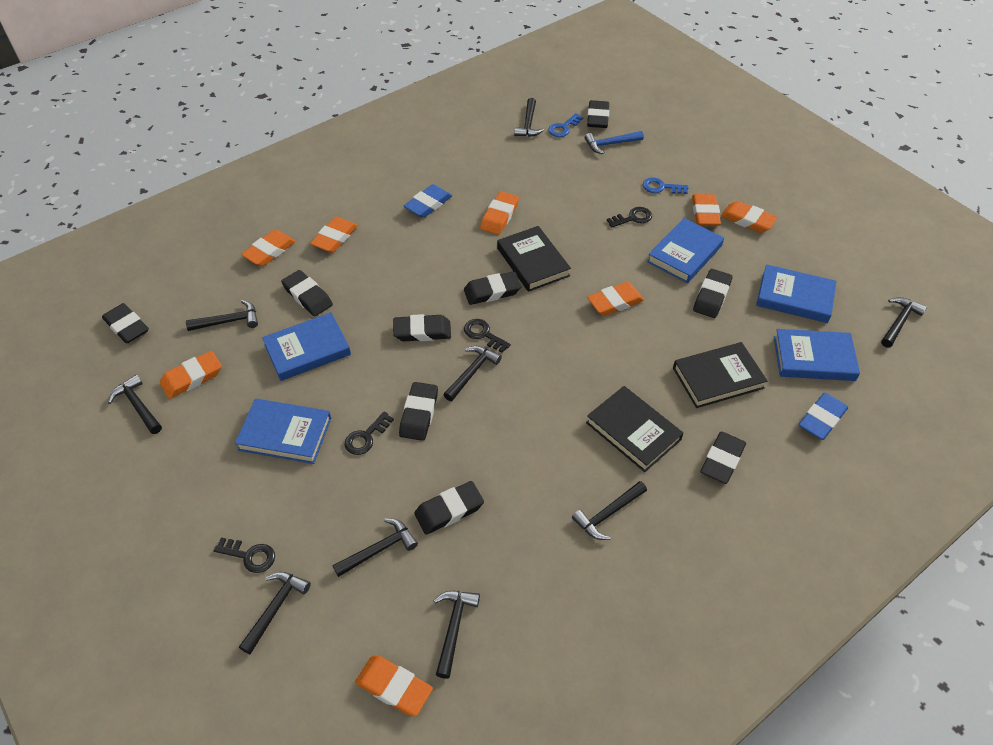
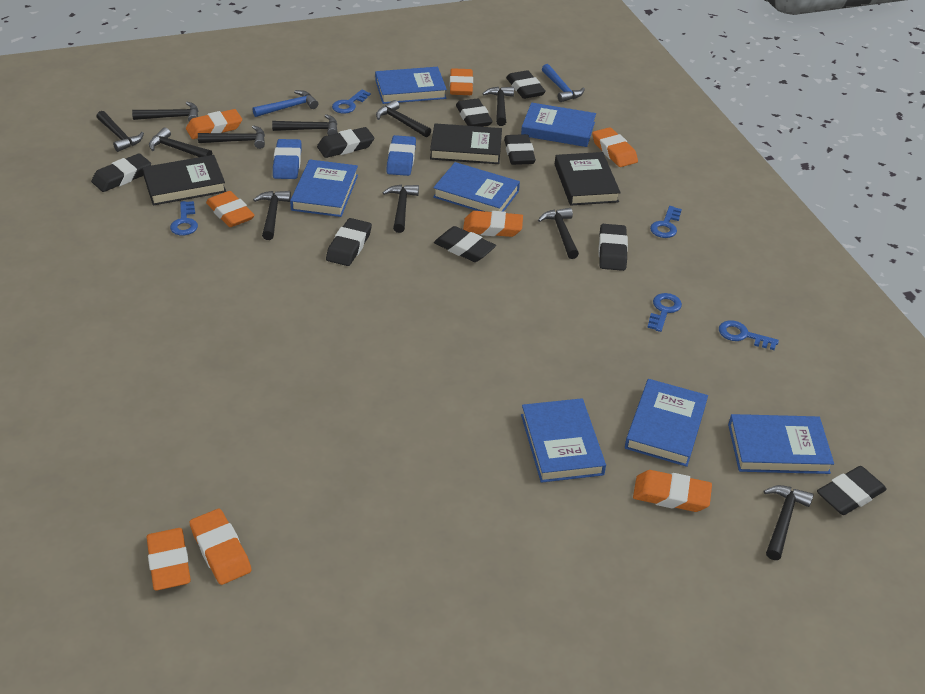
black hammer: 9 -> 11
black key: 4 -> 0
blue book: 5 -> 7
blue hammer: 1 -> 2
blue key: 2 -> 5

